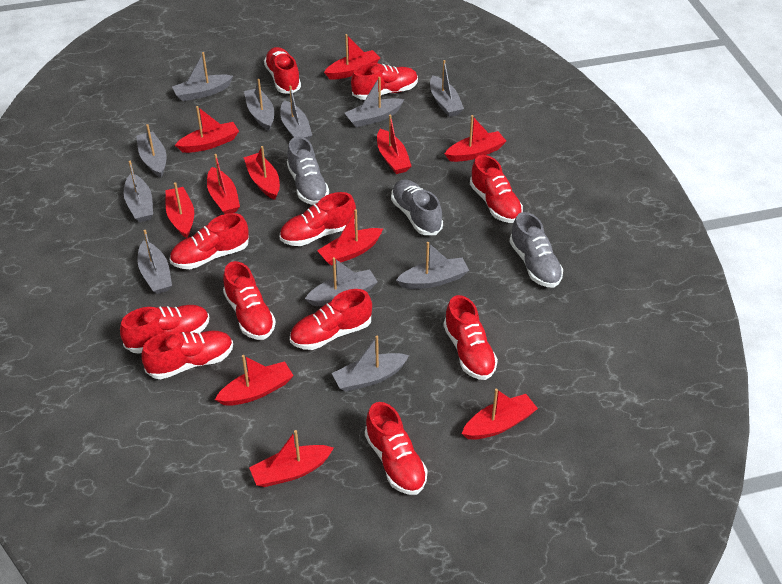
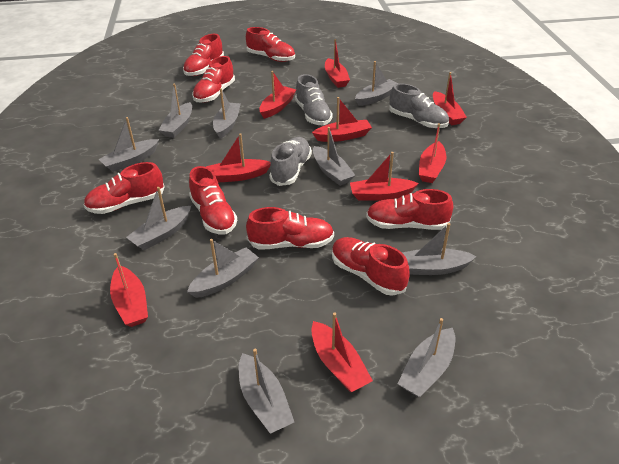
grey boat: 11 -> 10
red boat: 11 -> 9
red shoe: 11 -> 8

